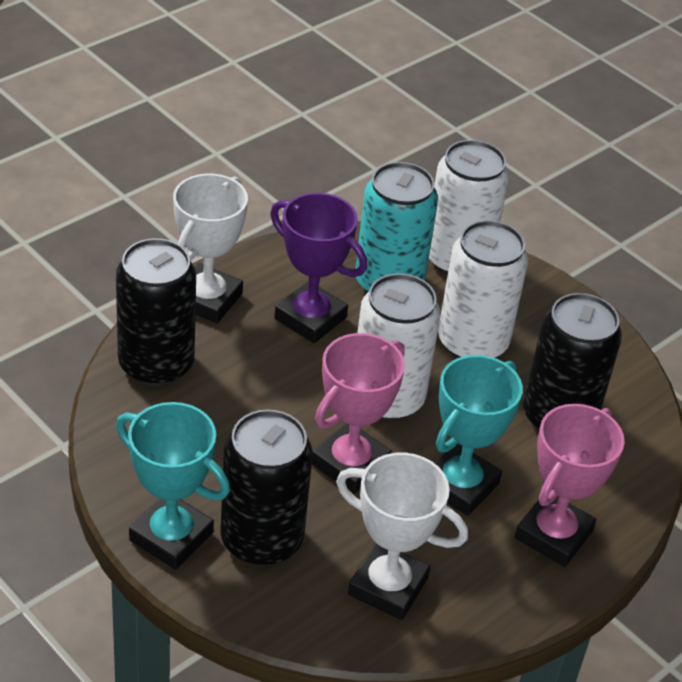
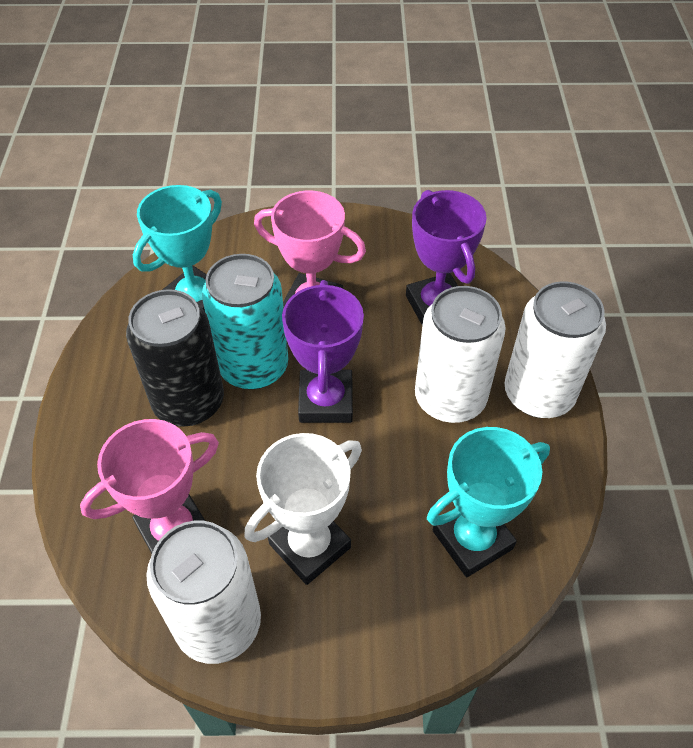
black can: 3 -> 1
purple trophy: 1 -> 2
white trophy: 2 -> 1

